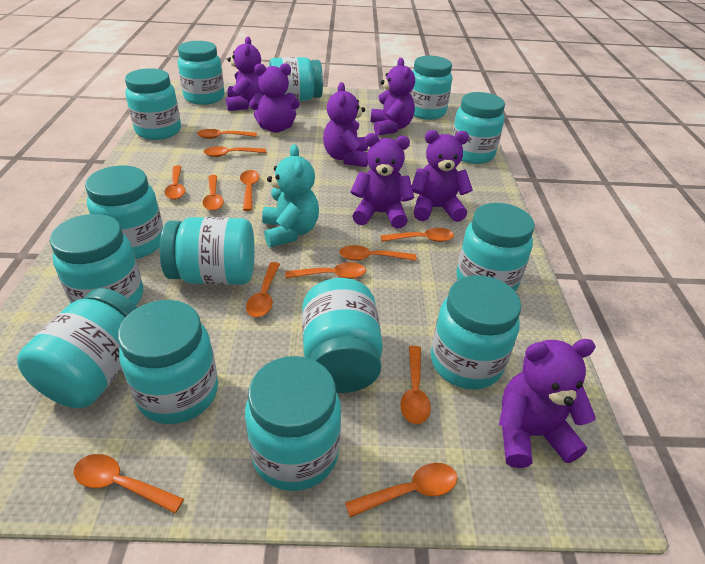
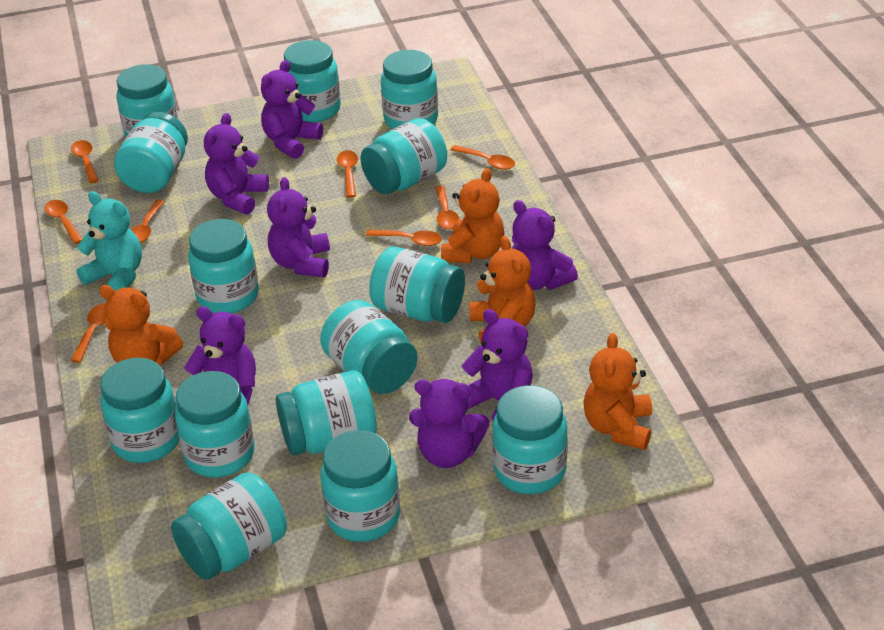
orange spoon: 12 -> 8
orange teddy bear: 0 -> 4

